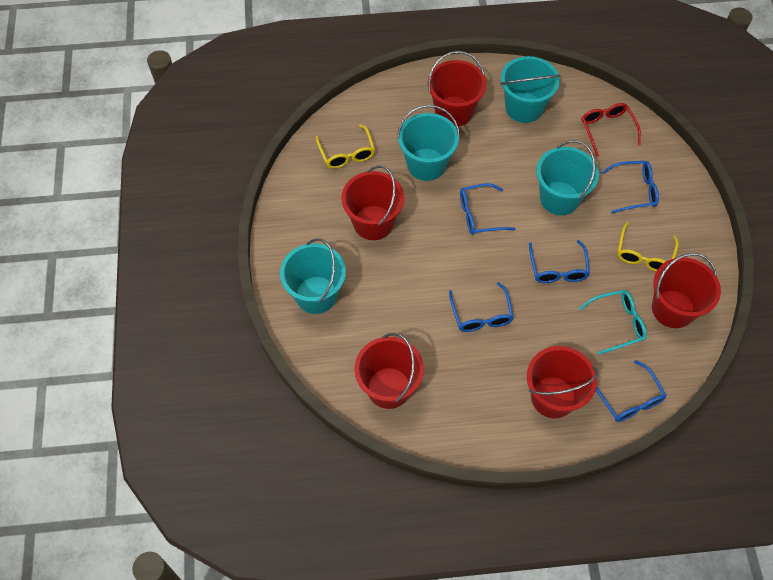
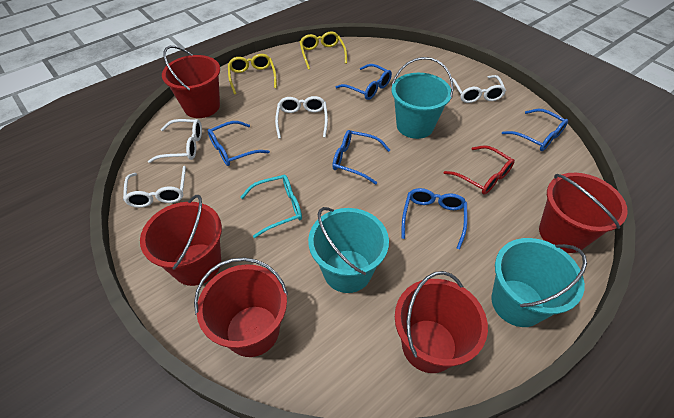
turquoise bucket: 4 -> 3
white glasses: 0 -> 4

